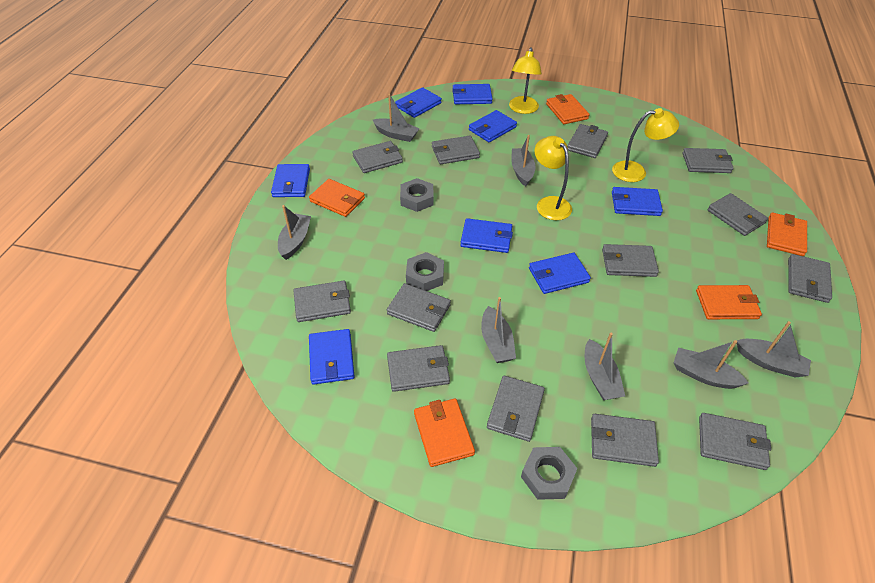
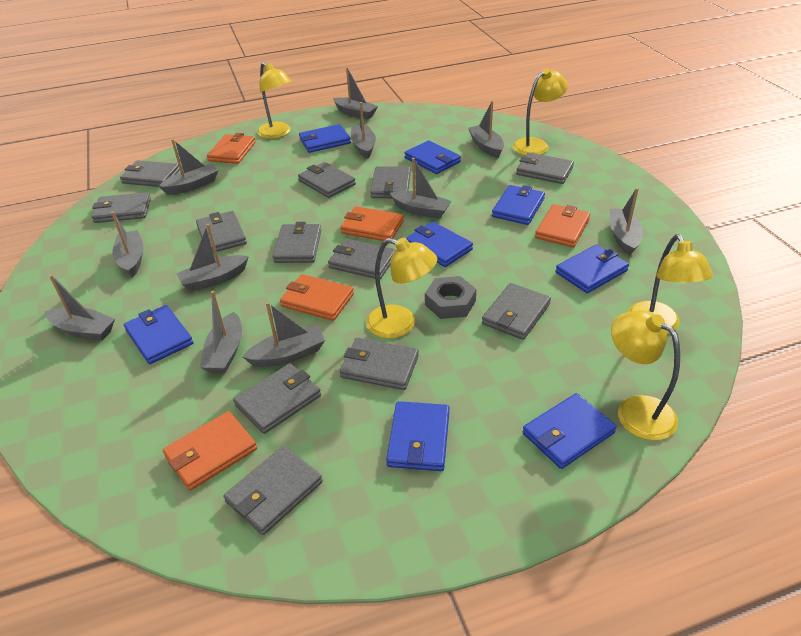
grey boat: 7 -> 11
grey nut: 3 -> 1
grey wallet: 13 -> 12
yellow lamp: 3 -> 5

